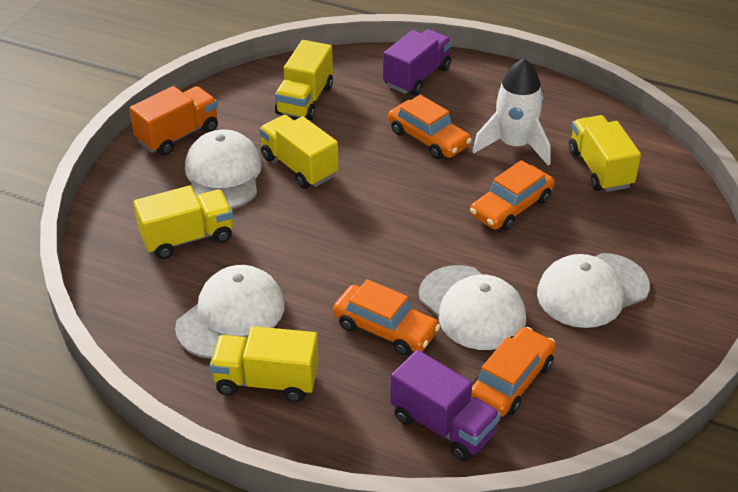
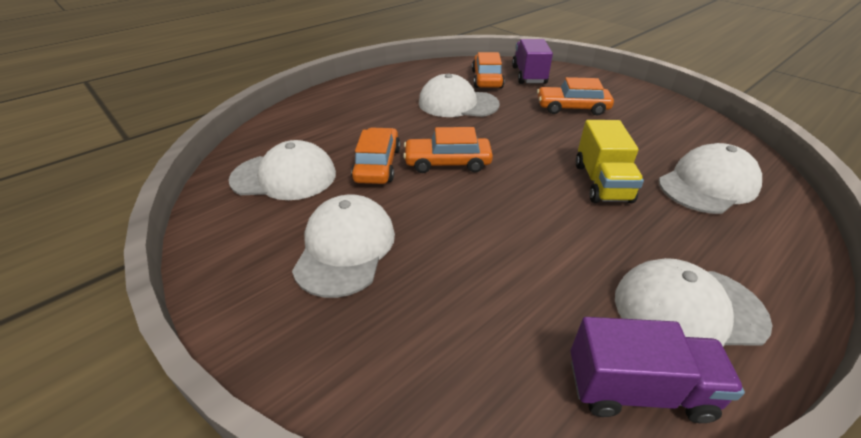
orange truck: 1 -> 0
white cap: 4 -> 5
white rocket: 1 -> 0
yellow truck: 5 -> 1

